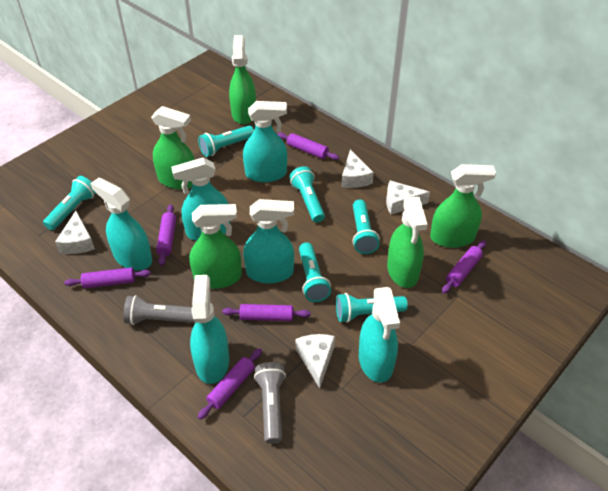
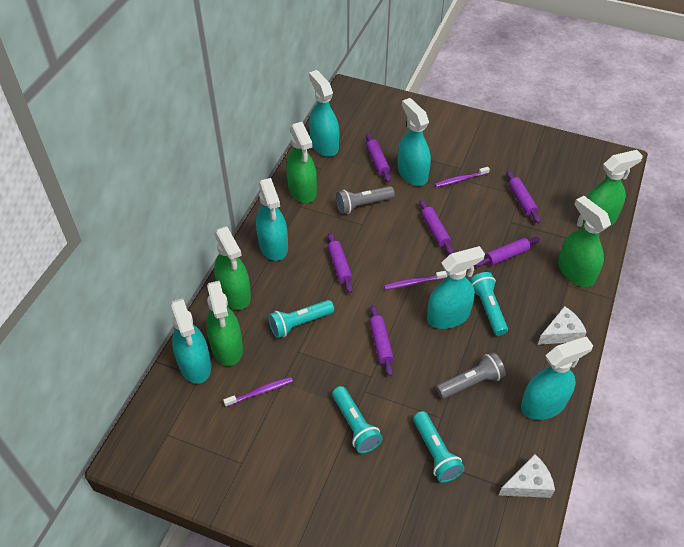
purple toothbrush: 0 -> 3
turquoise flashlight: 6 -> 4
white cheese: 4 -> 2

